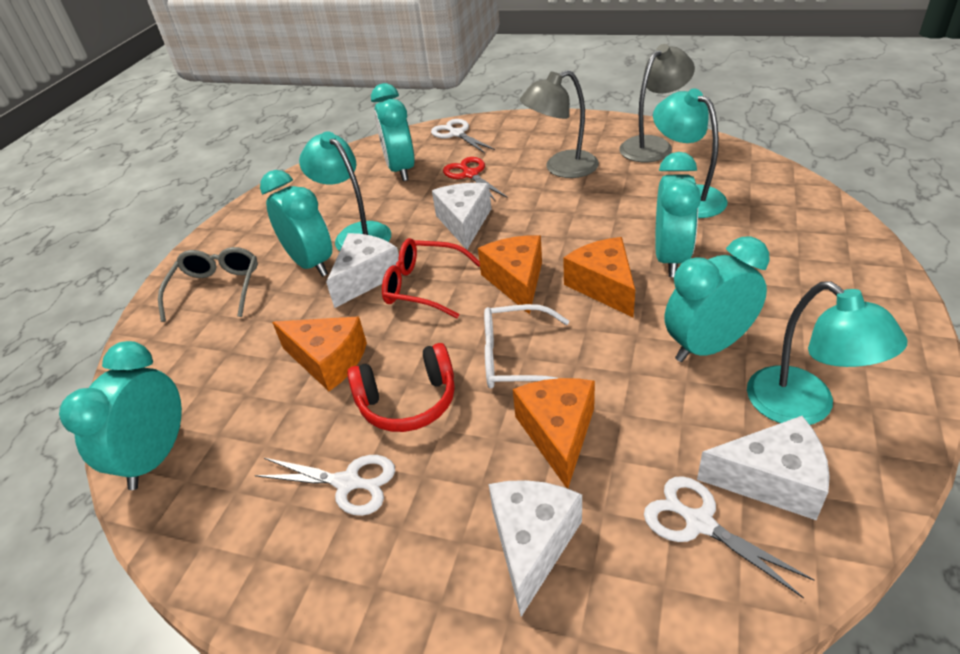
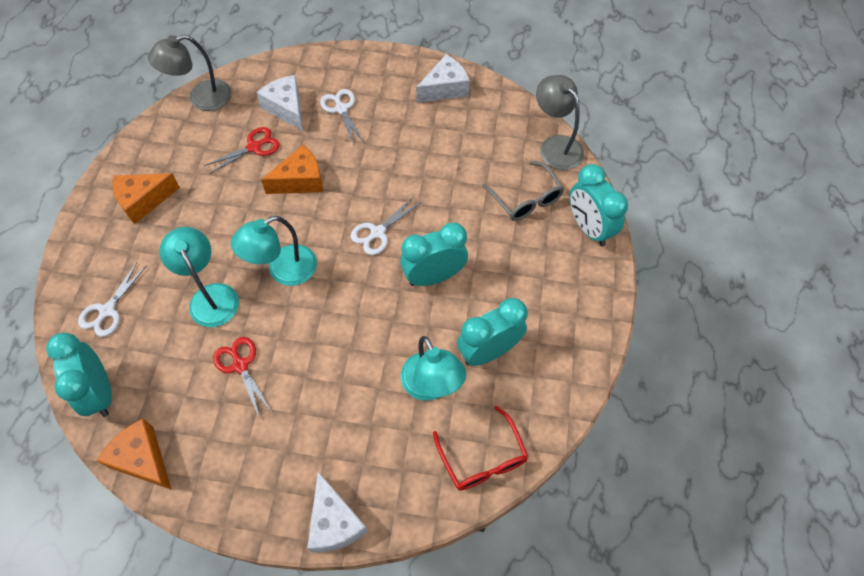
orange cheese: 4 -> 3
red headphones: 1 -> 0
red scissors: 1 -> 2
turquoise clock: 5 -> 4
white cheese: 4 -> 3
white glasses: 1 -> 0

